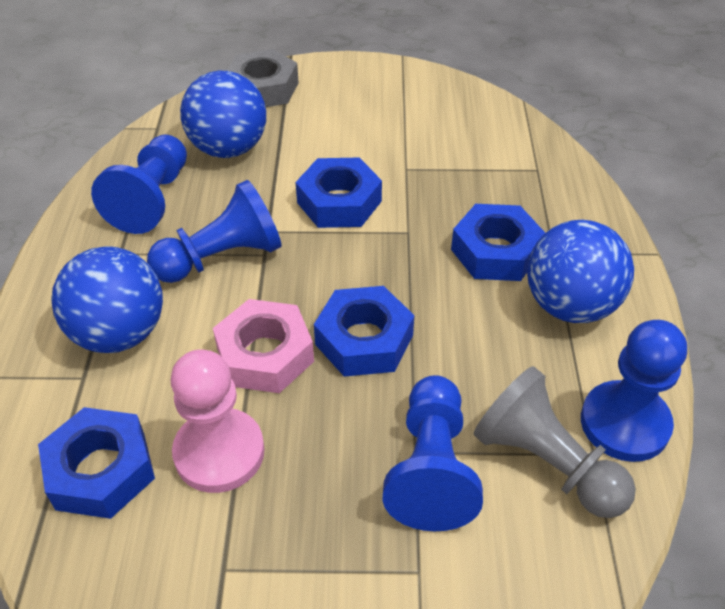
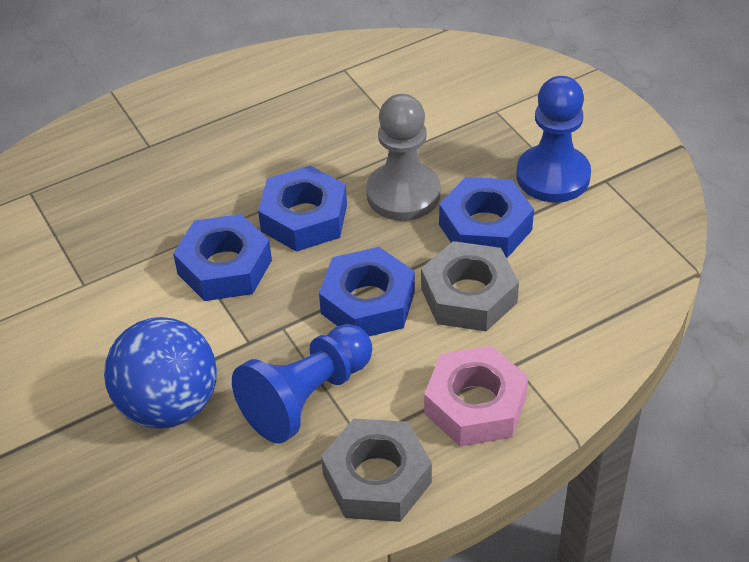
blue ball: 3 -> 1
blue pawn: 4 -> 2
grey nut: 1 -> 2
pink pawn: 1 -> 0

